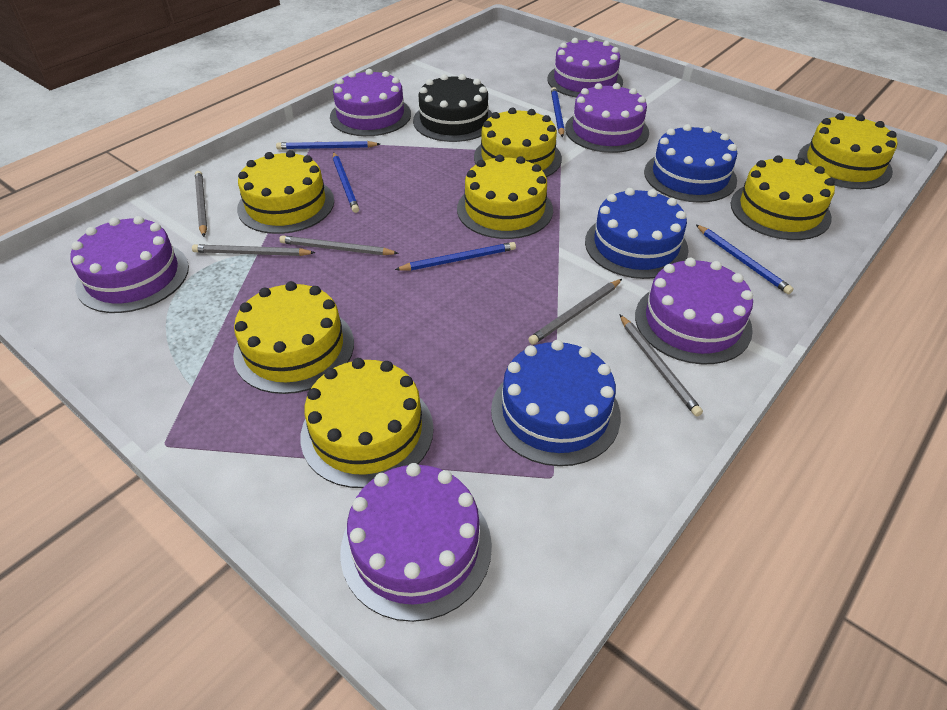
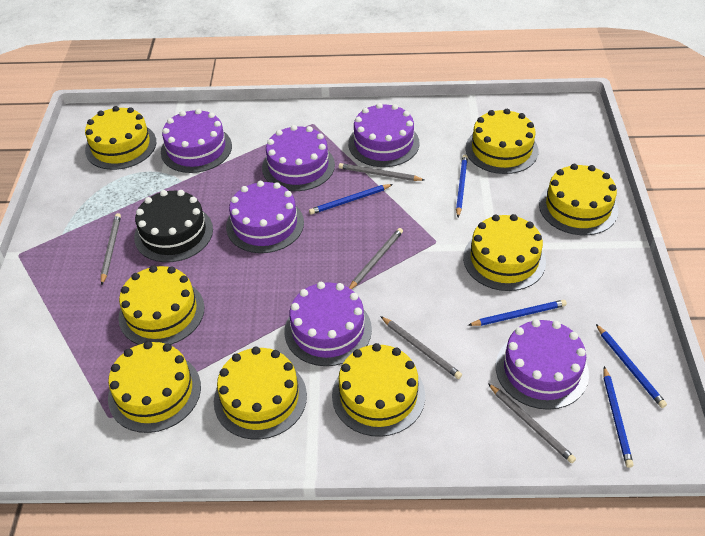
blue cake: 3 -> 0
yellow cake: 7 -> 8

